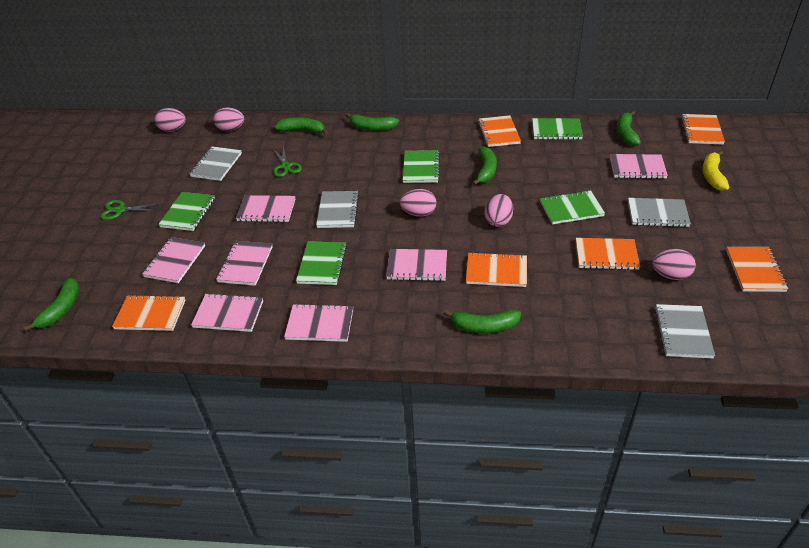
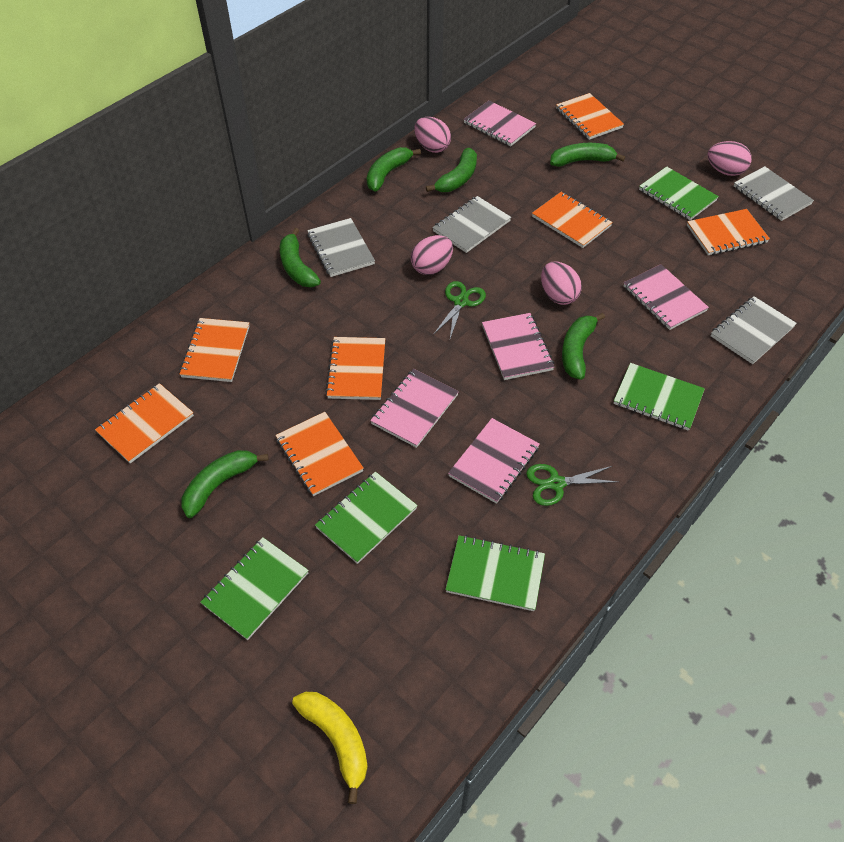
orange notebook: 6 -> 7
pink egg: 5 -> 4
pink notebook: 7 -> 5

